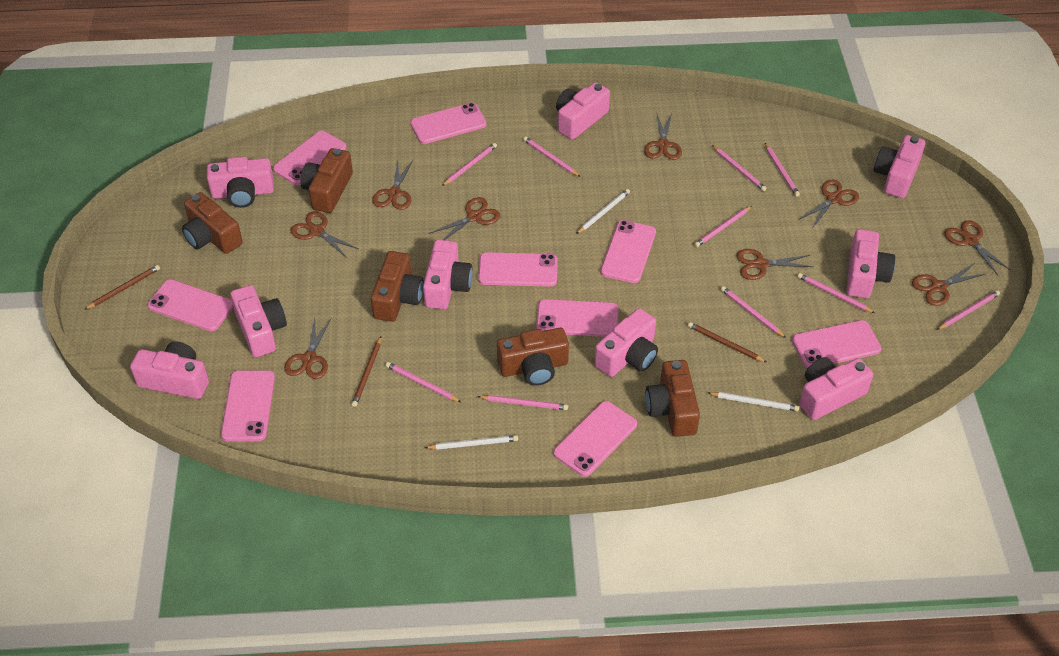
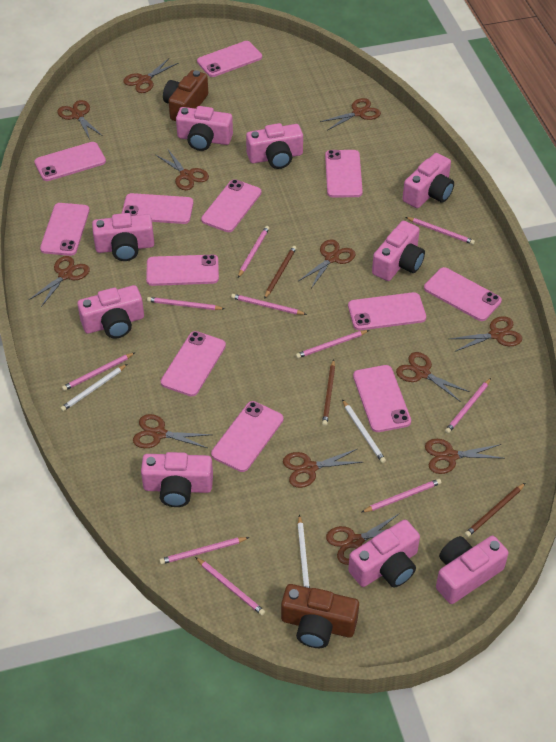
brown camera: 5 -> 2
brown scissors: 9 -> 12
pink phone: 9 -> 12

